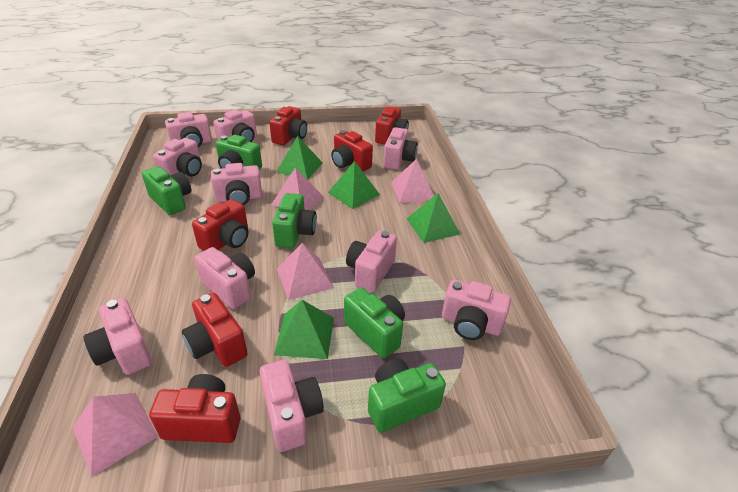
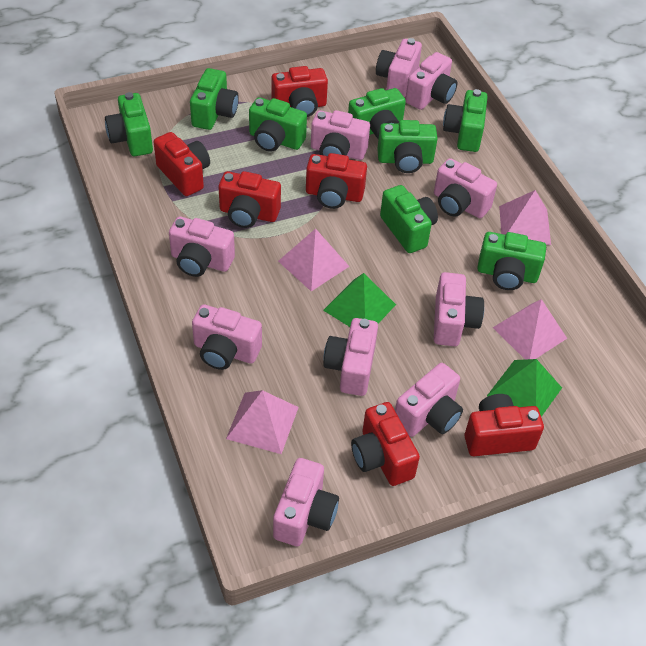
green camera: 5 -> 8
green pyramid: 4 -> 2

